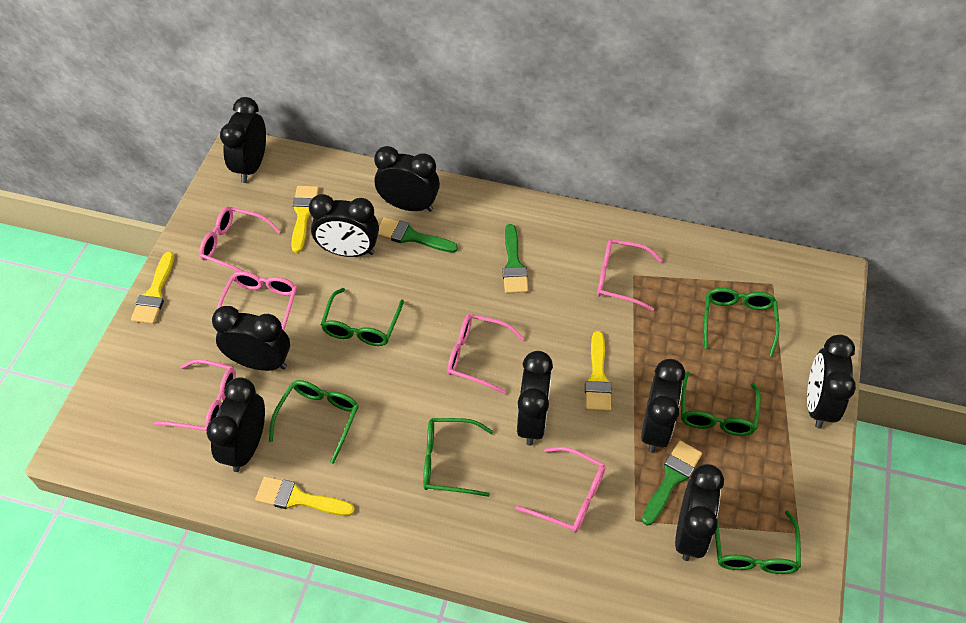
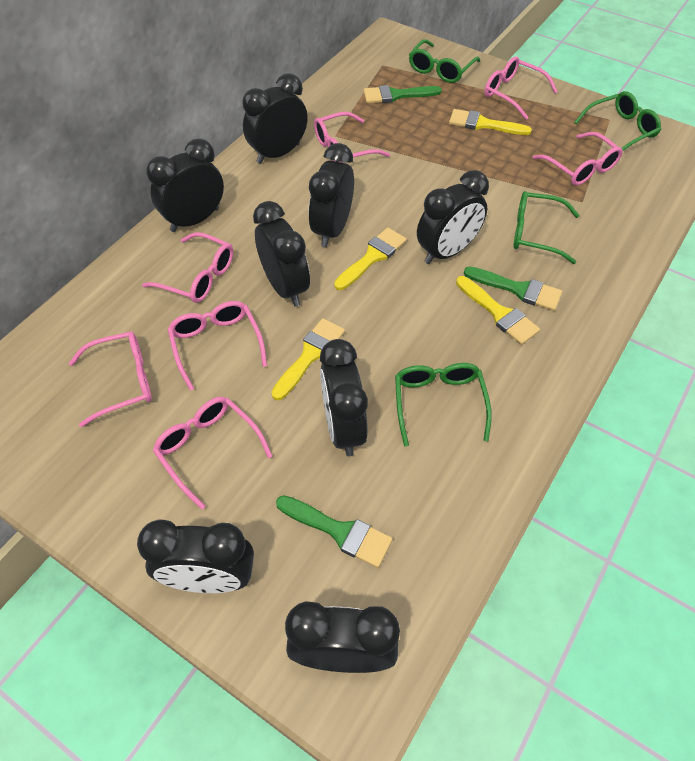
black clock: 9 -> 8
green glasses: 6 -> 4
pink glasses: 6 -> 7

